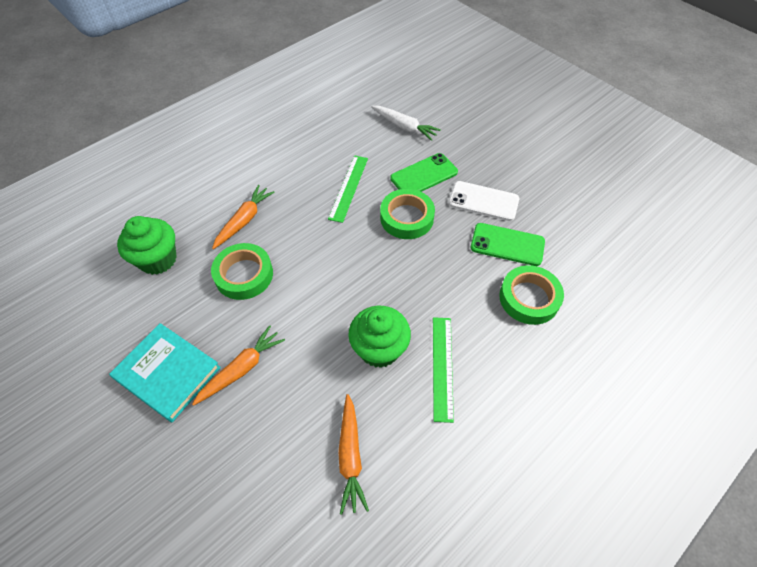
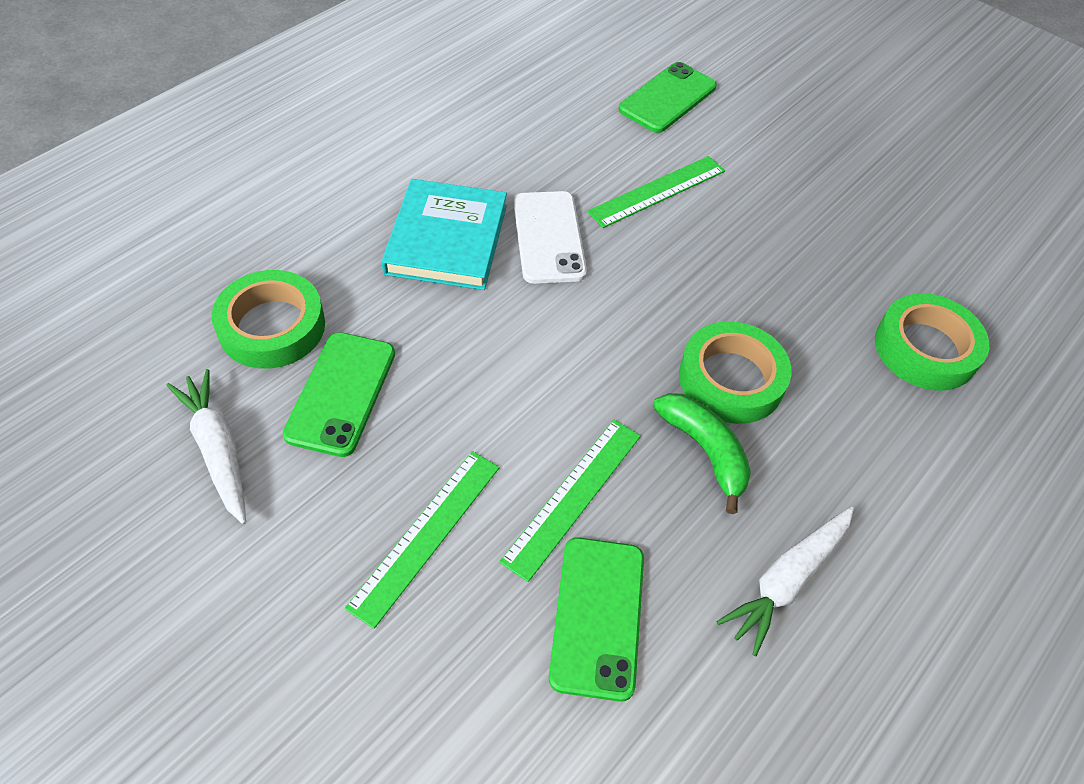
green banana: 0 -> 1
green cupcake: 2 -> 0
green phone: 2 -> 3
green ruler: 2 -> 3
orange carrot: 3 -> 0
white carrot: 1 -> 2

